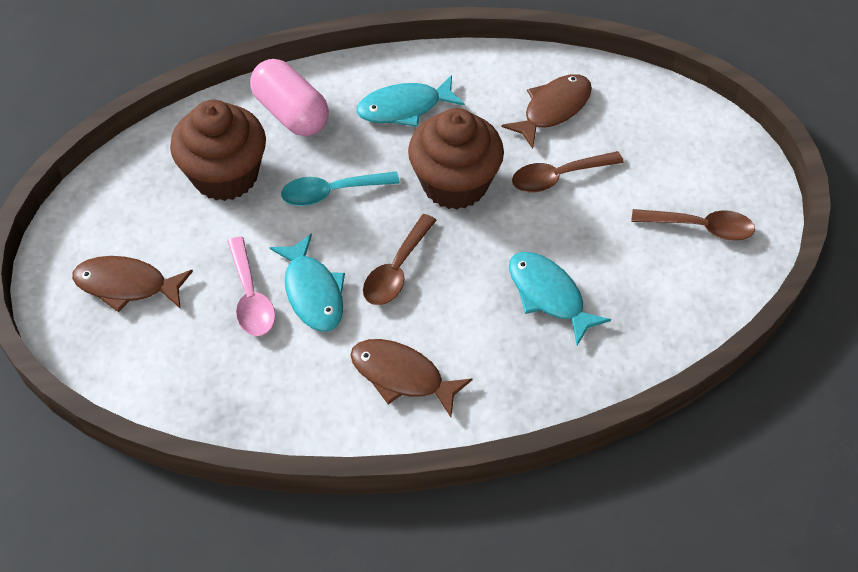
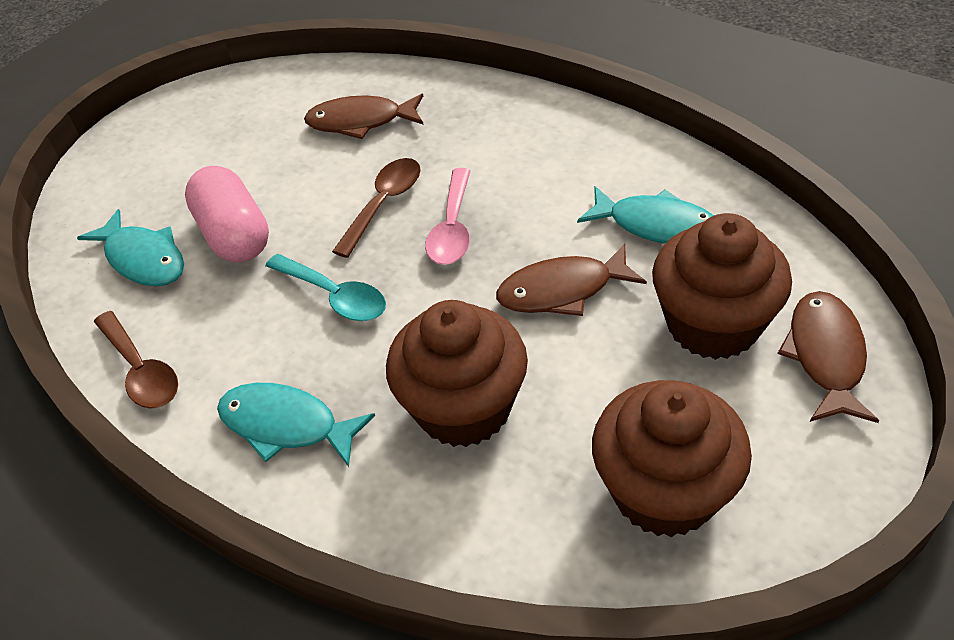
brown cupcake: 2 -> 3
brown spoon: 3 -> 2

